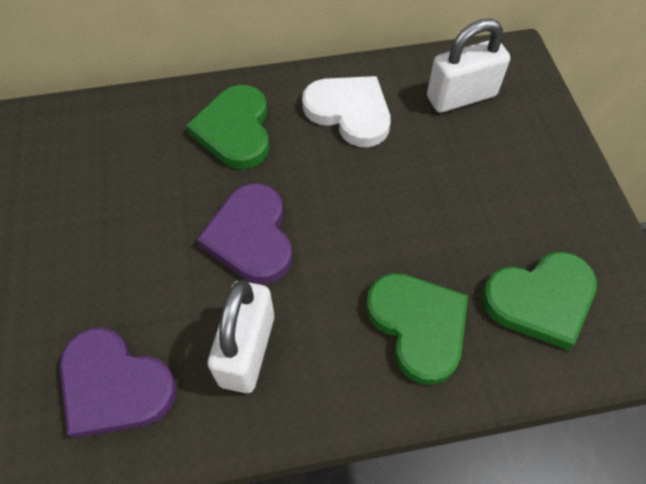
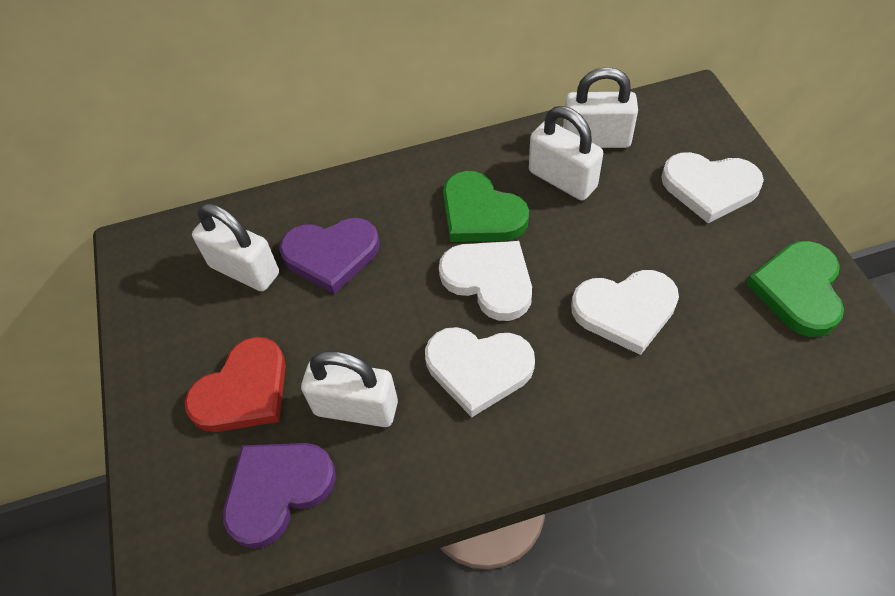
green heart: 3 -> 2
red heart: 0 -> 1
white heart: 1 -> 4
white padlock: 2 -> 4

